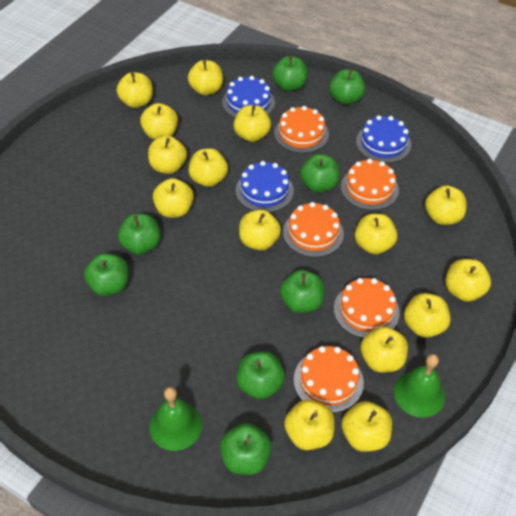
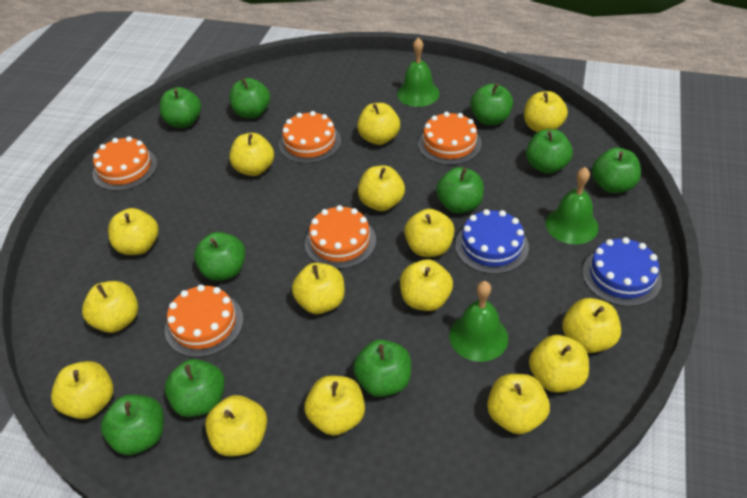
blue cake: 3 -> 2
green apple: 8 -> 10
green bell: 2 -> 3

